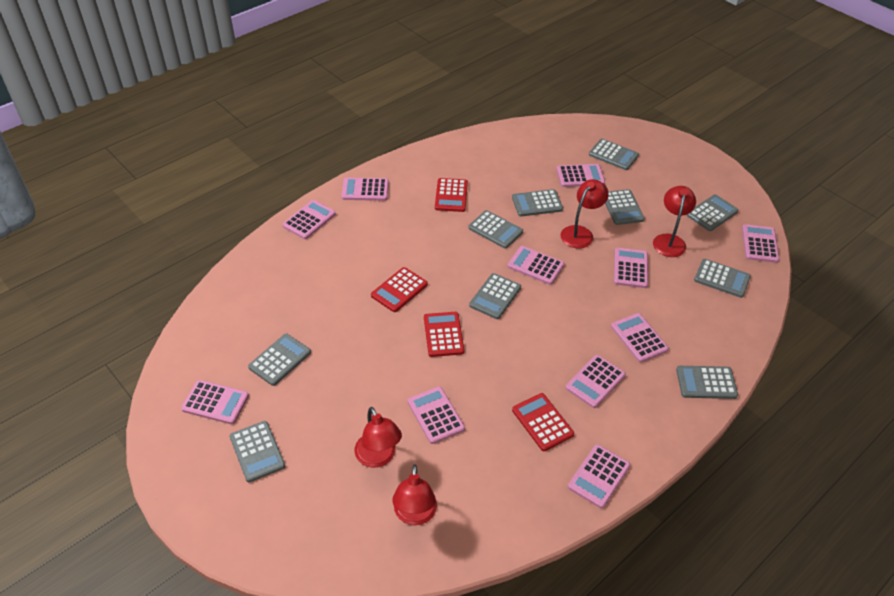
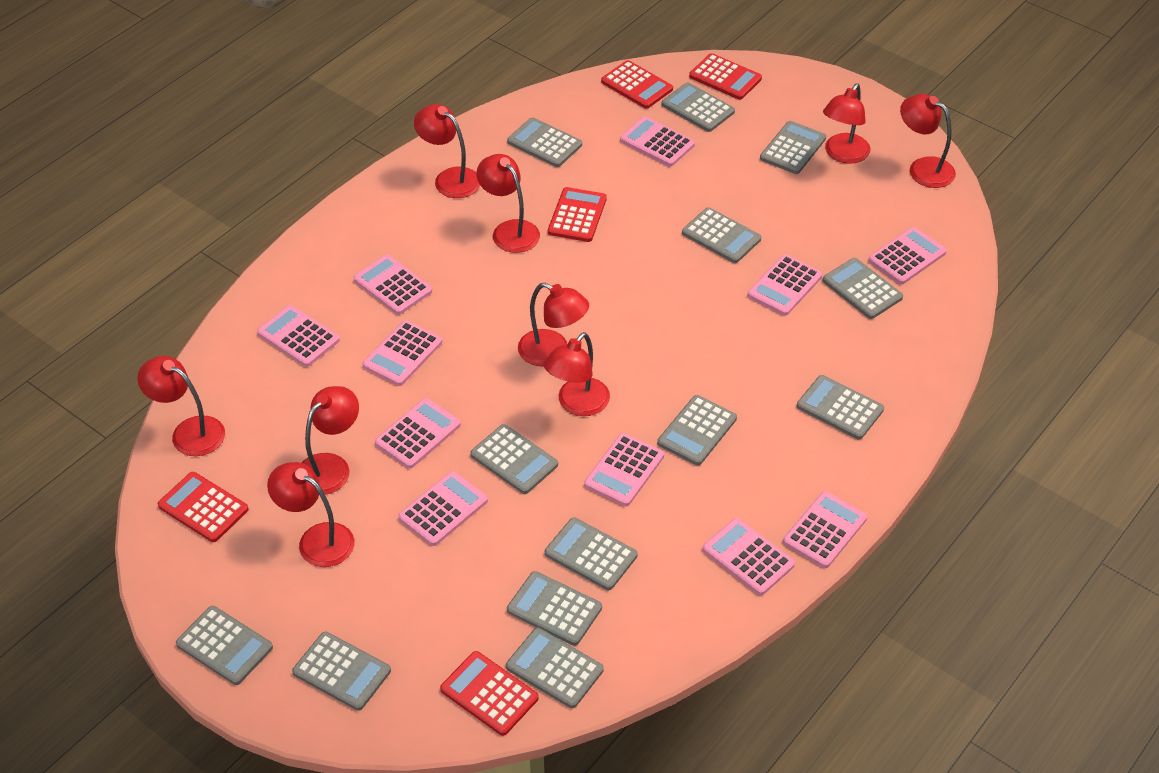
grey calculator: 10 -> 13
red calculator: 4 -> 5
red lamp: 4 -> 9

